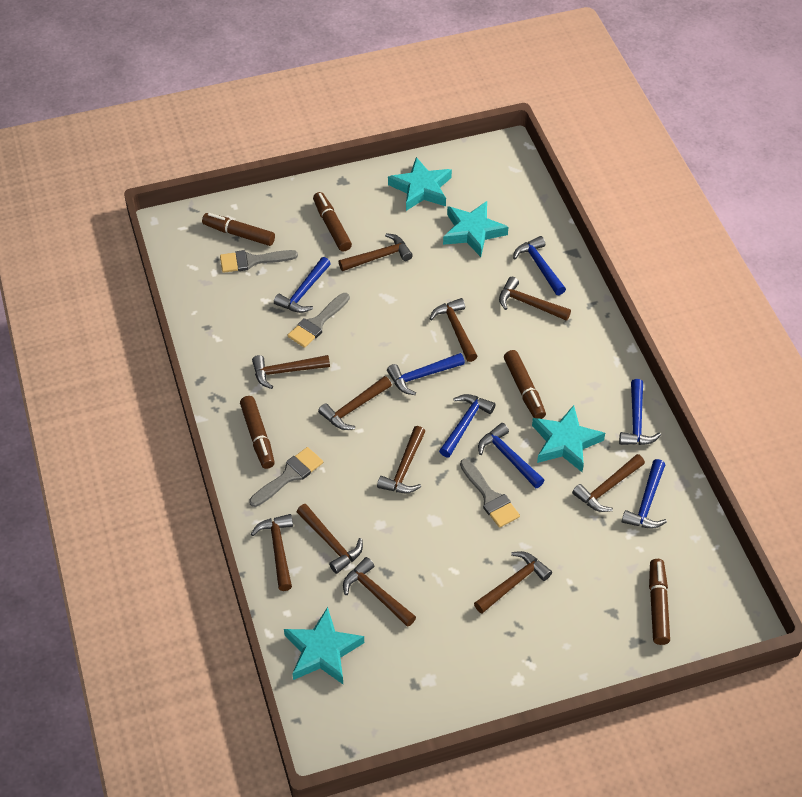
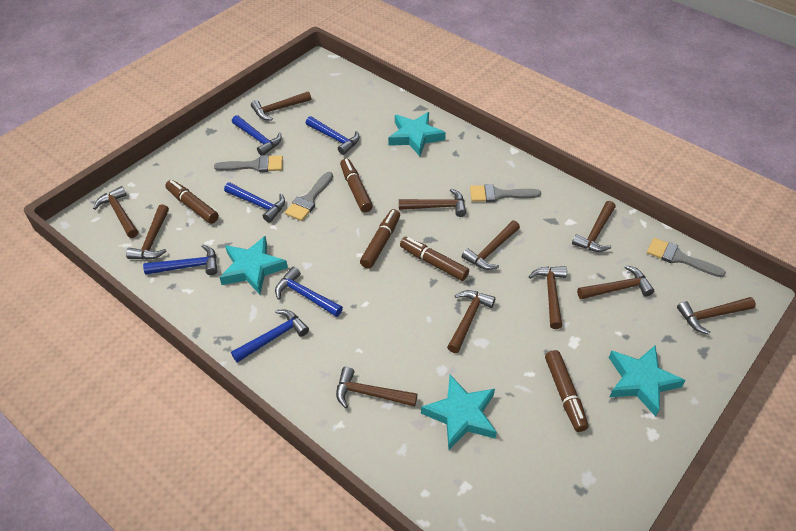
blue hammer: 7 -> 6

